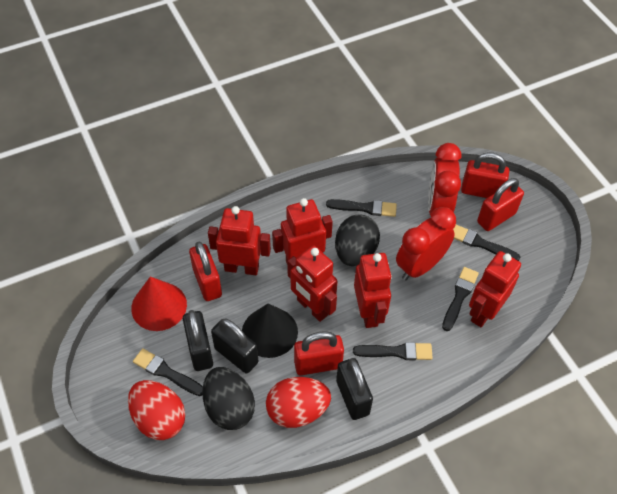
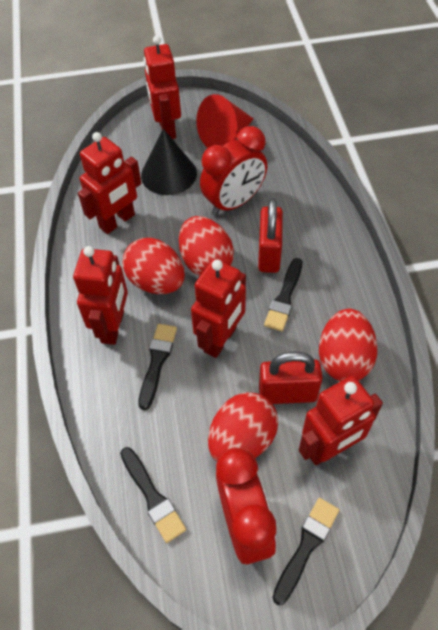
black brush: 5 -> 4
black egg: 2 -> 0
black padlock: 3 -> 0
red egg: 2 -> 4
red padlock: 4 -> 2

